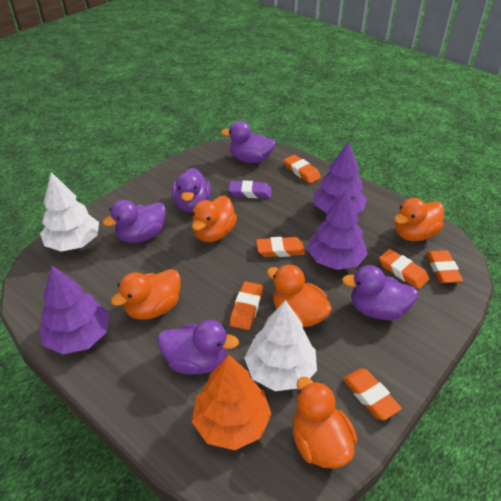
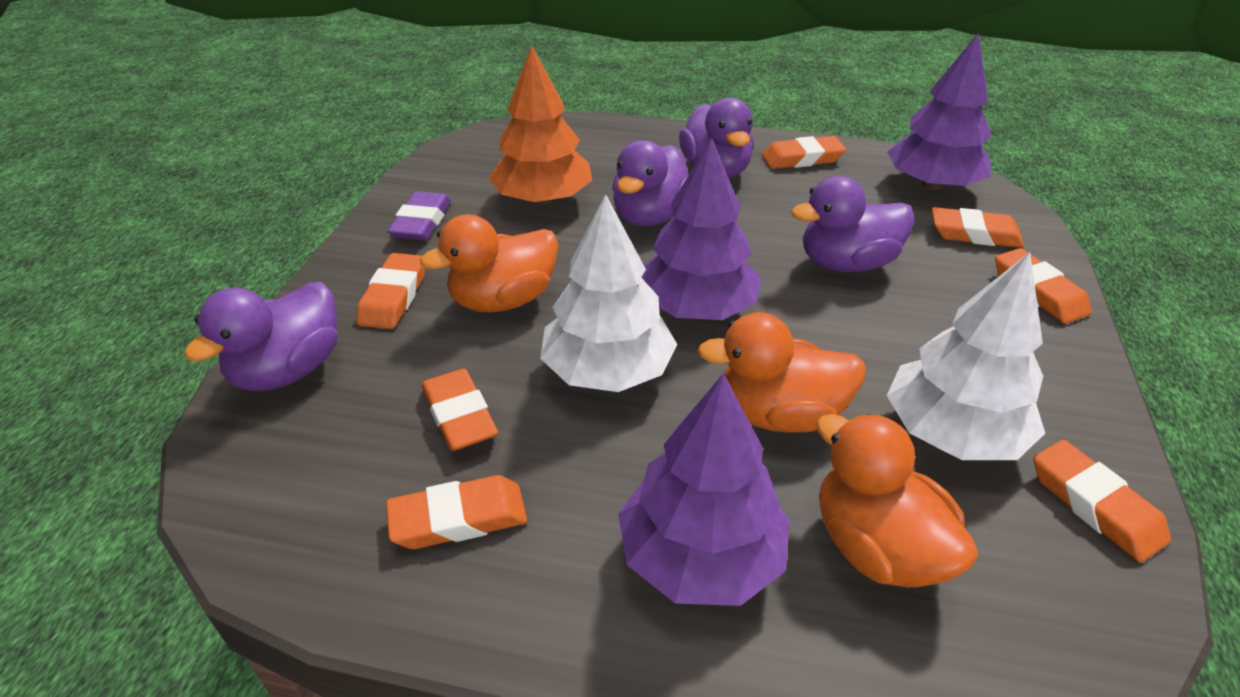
orange duck: 5 -> 3
orange eraser: 6 -> 7
purple duck: 5 -> 4

